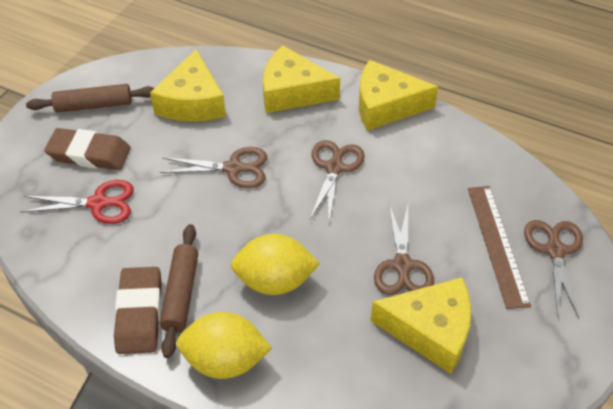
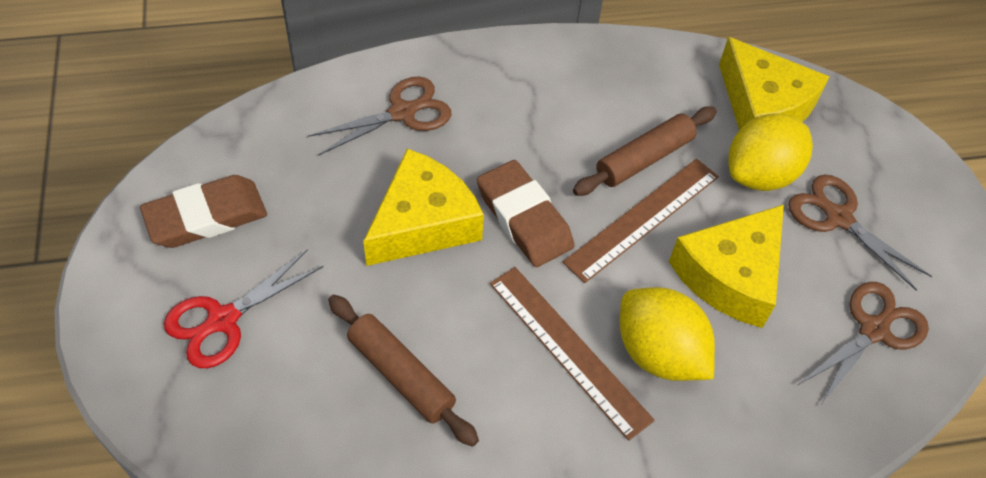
brown ruler: 1 -> 2
brown scissors: 4 -> 3
yellow cheese: 4 -> 3

